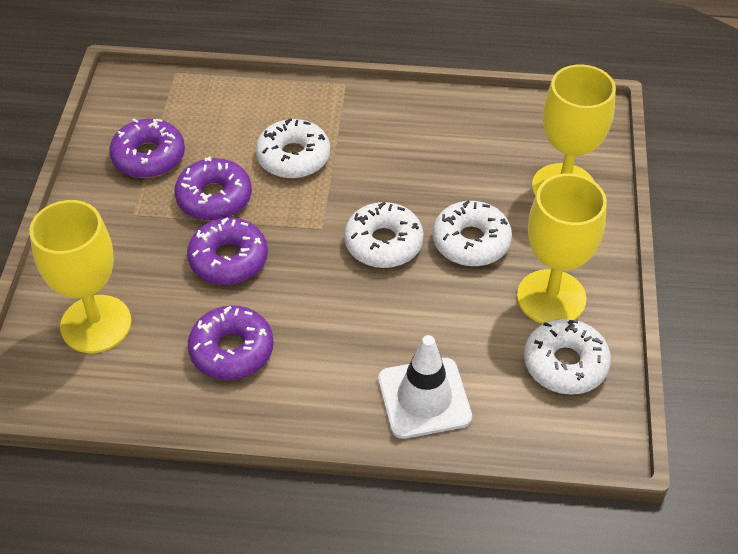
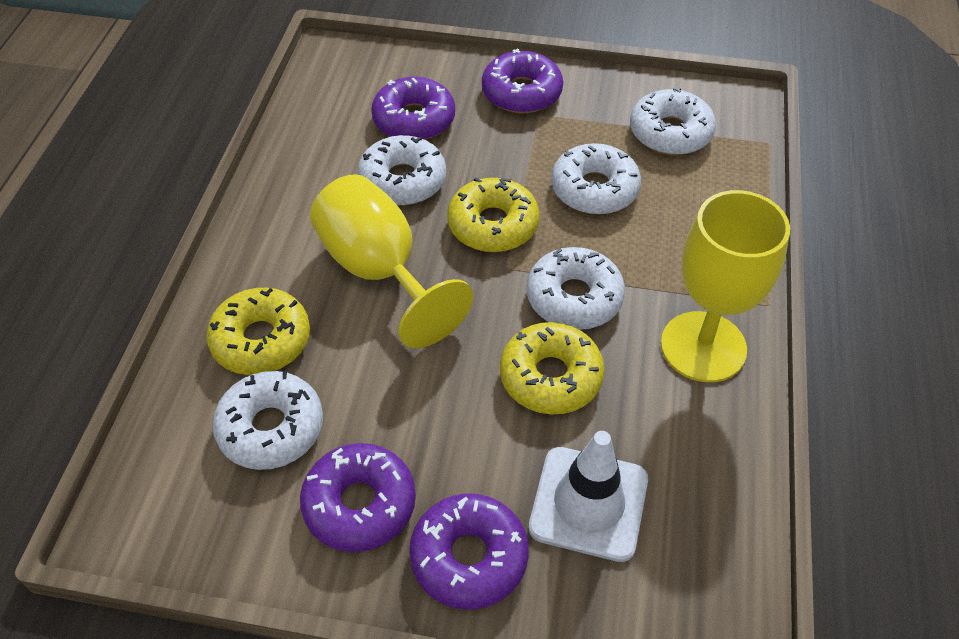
white donut: 4 -> 5
yellow donut: 0 -> 3
yellow goblet: 3 -> 2

